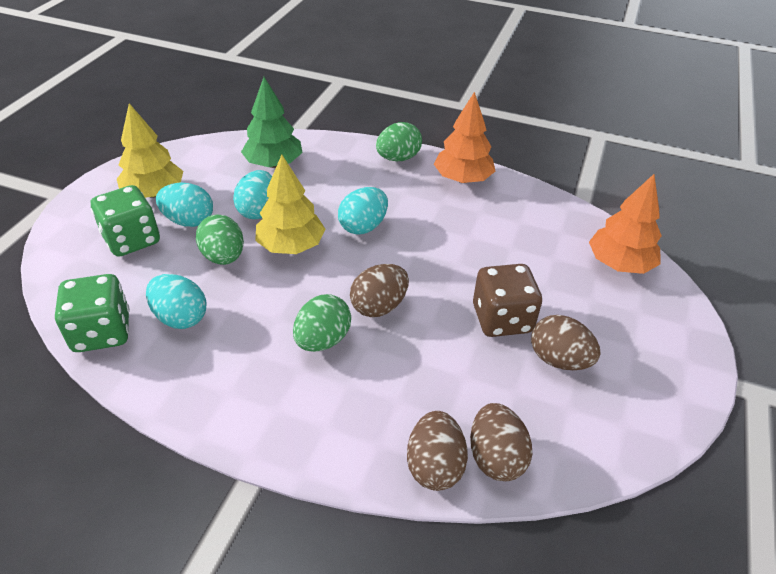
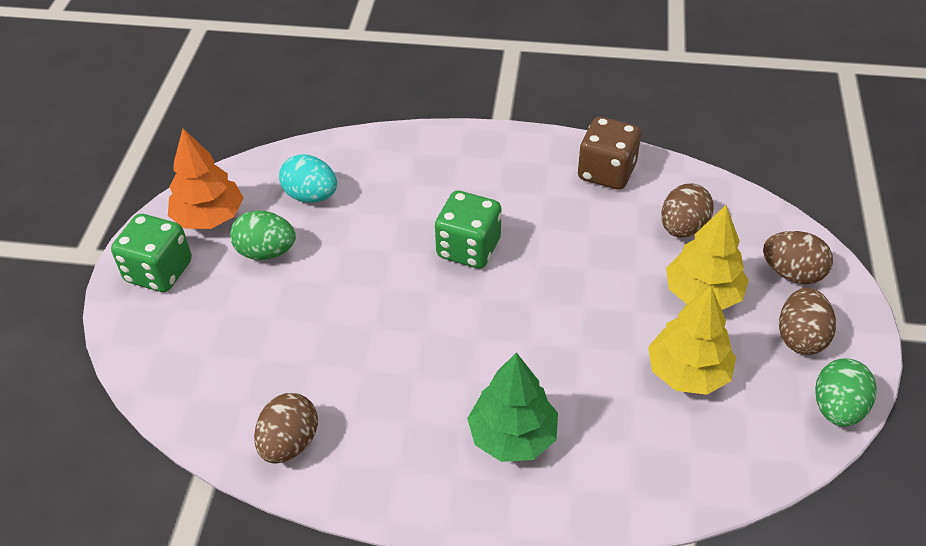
green egg: 3 -> 2
orange tree: 2 -> 1
turquoise egg: 4 -> 1

